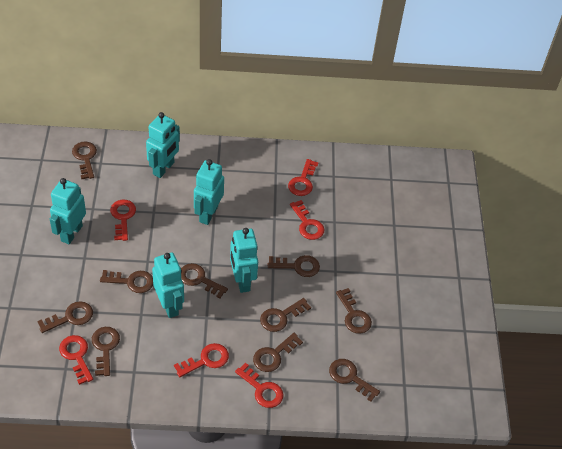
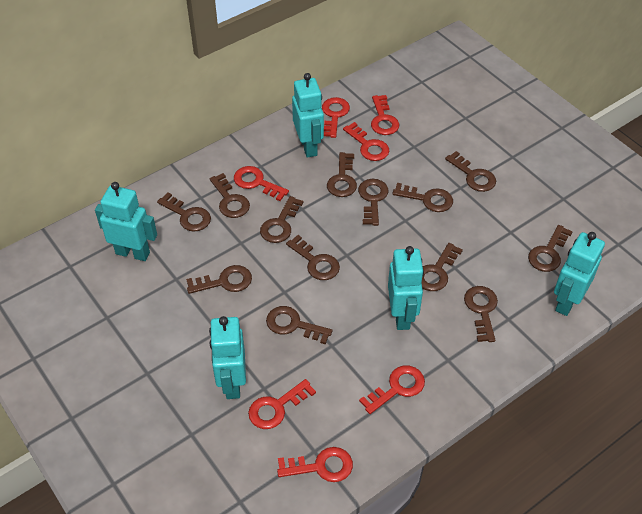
brown key: 10 -> 13
red key: 6 -> 7

